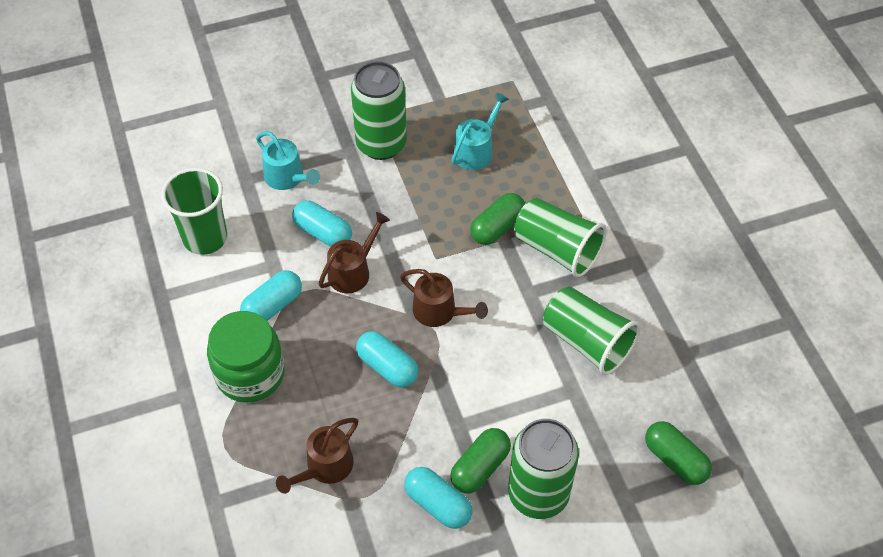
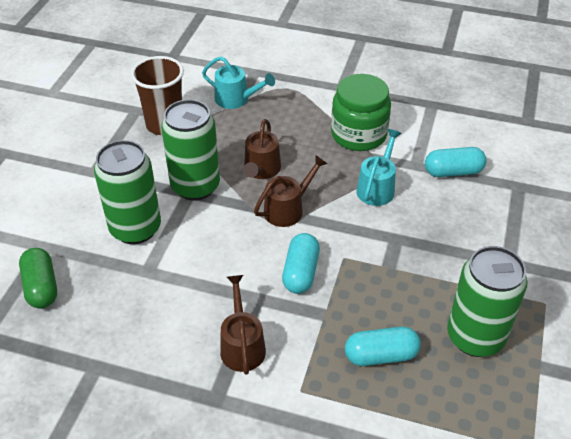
brown cup: 0 -> 1
green can: 2 -> 3
green capsule: 3 -> 1
green cup: 3 -> 0
turquoise capsule: 4 -> 3

